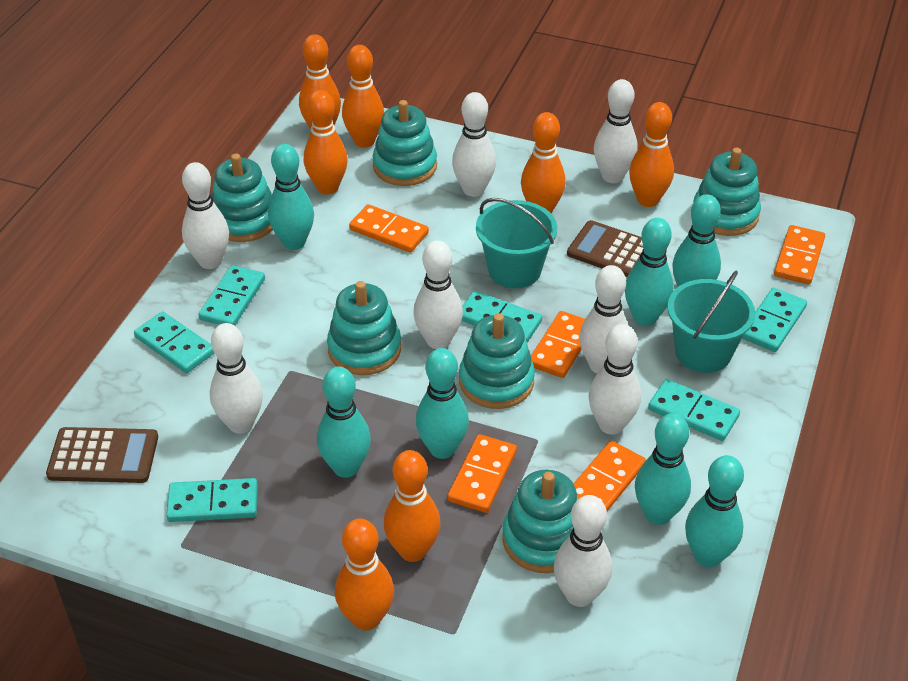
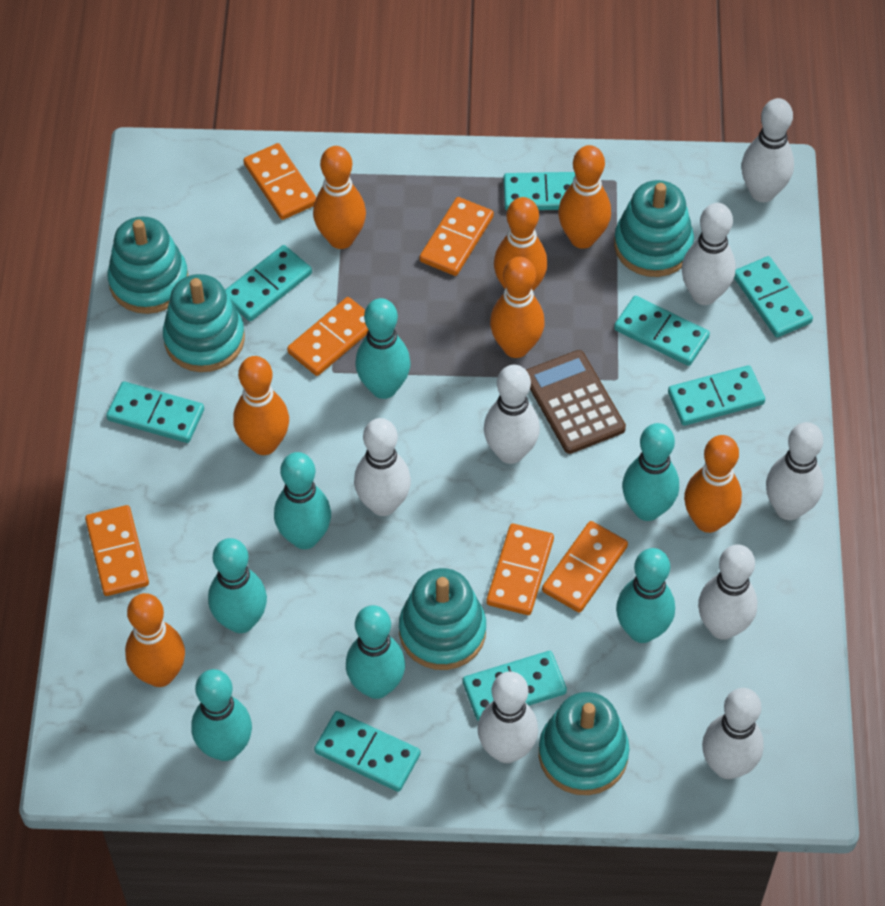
brown calculator: 2 -> 1
orange domino: 5 -> 6
turquoise bucket: 2 -> 0
turquoise domino: 6 -> 8
turquoise stacking toy: 6 -> 5

